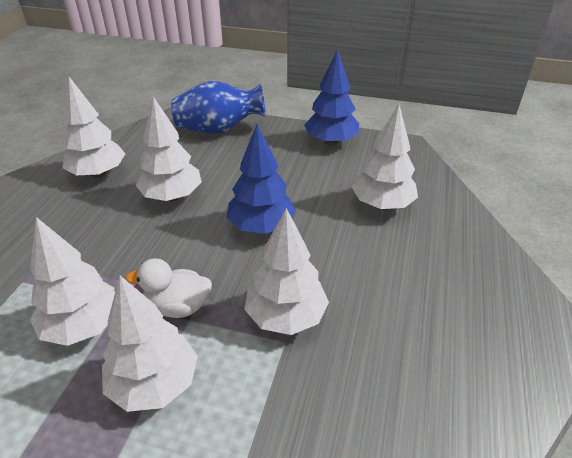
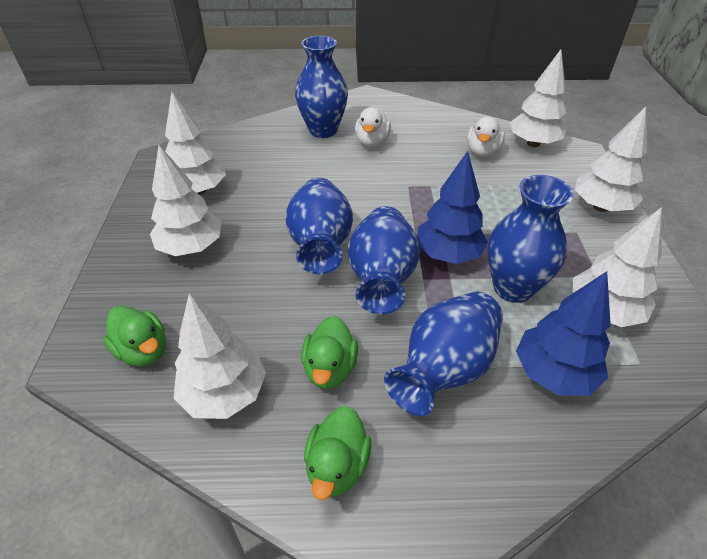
blue vase: 1 -> 5
green duck: 0 -> 3
white duck: 1 -> 2

